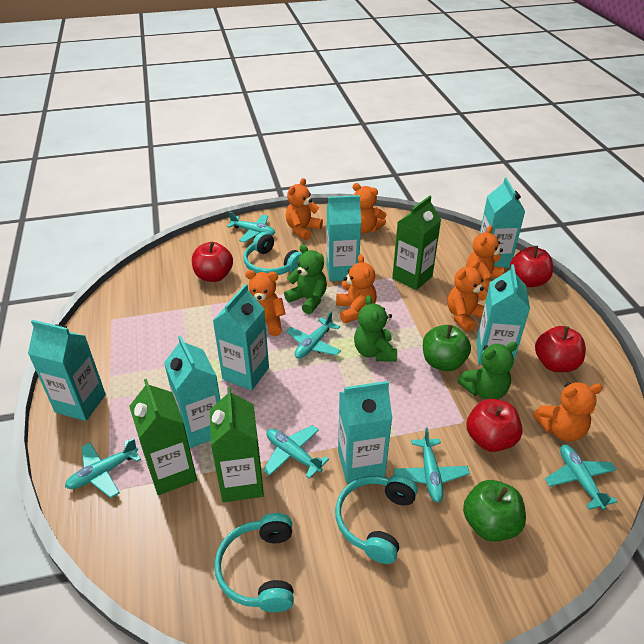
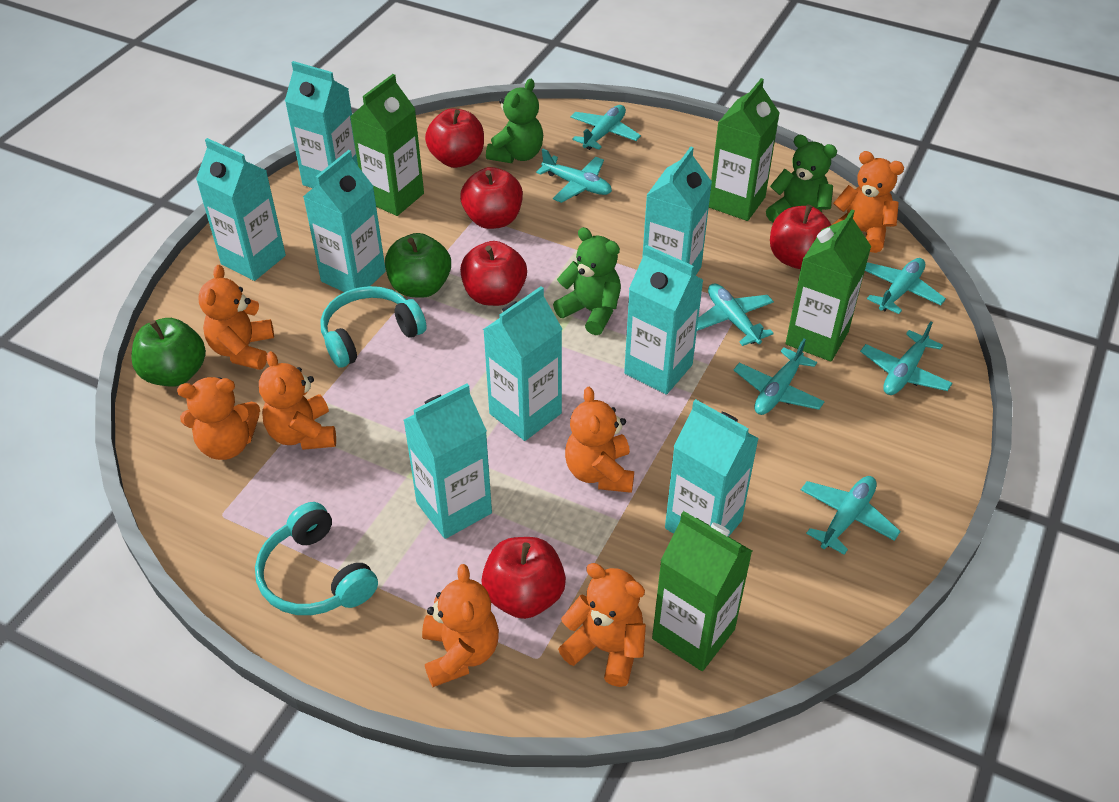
green carton: 3 -> 4
red apple: 4 -> 5
turquoise carton: 7 -> 8
turquoise headphones: 3 -> 2
turquoise plane: 6 -> 7

